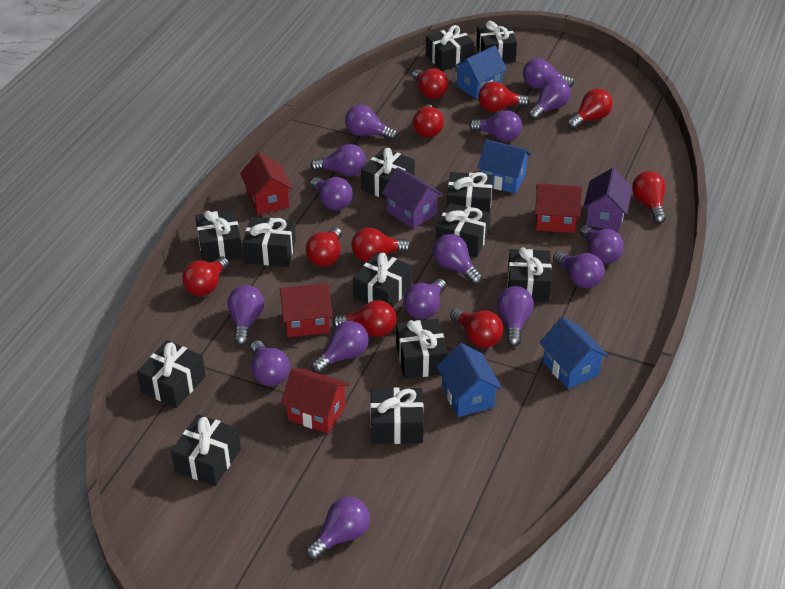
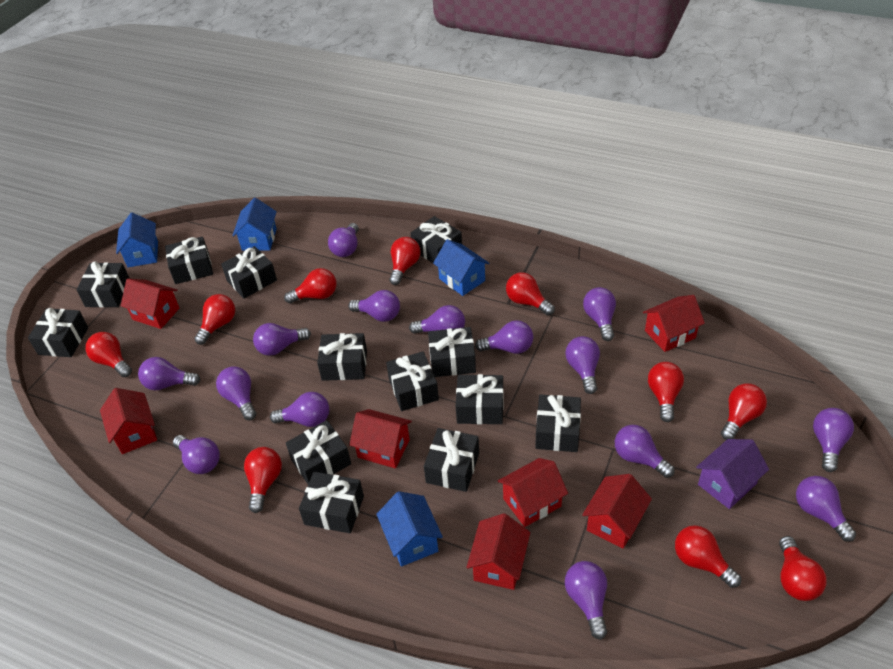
purple house: 2 -> 1
red house: 4 -> 7

